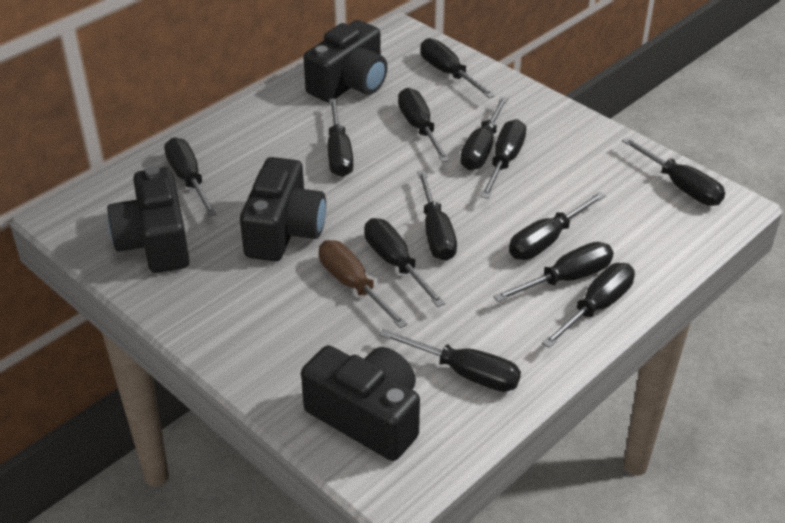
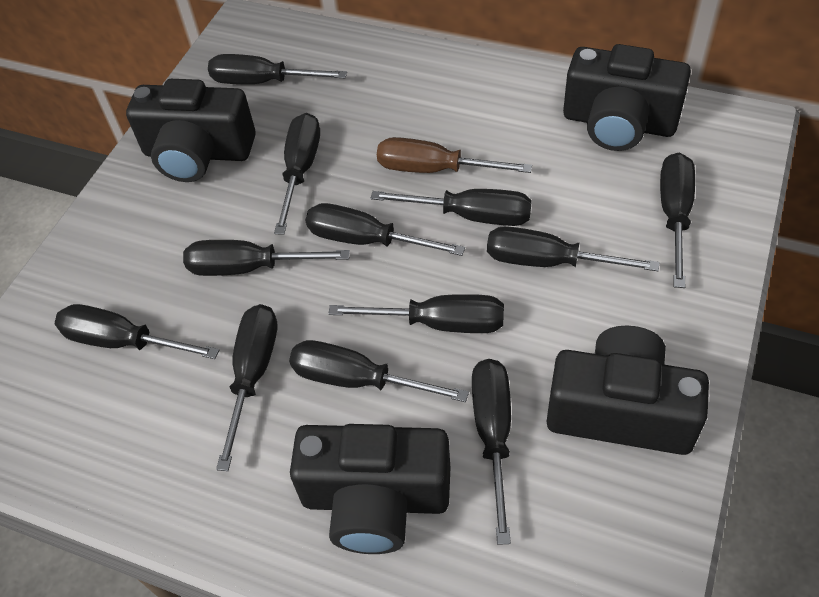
black screwdriver: 13 -> 12

